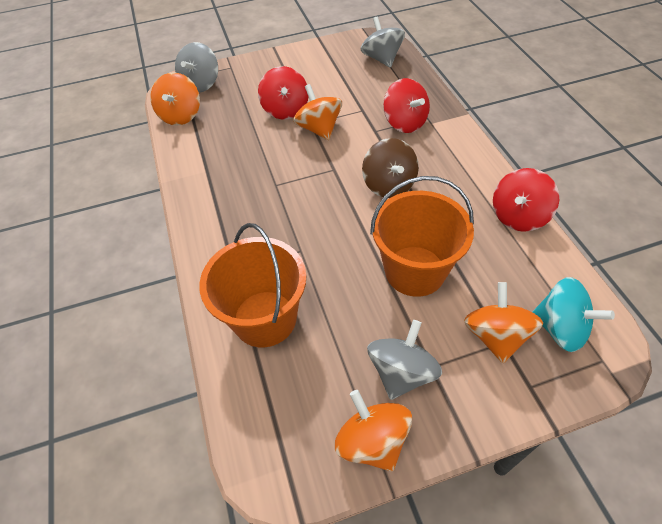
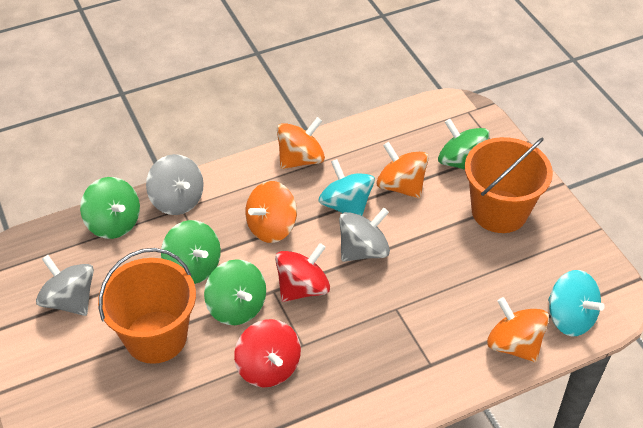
brown spinning top: 1 -> 0
green spinning top: 0 -> 4
red spinning top: 3 -> 2
turquoise spinning top: 1 -> 2

